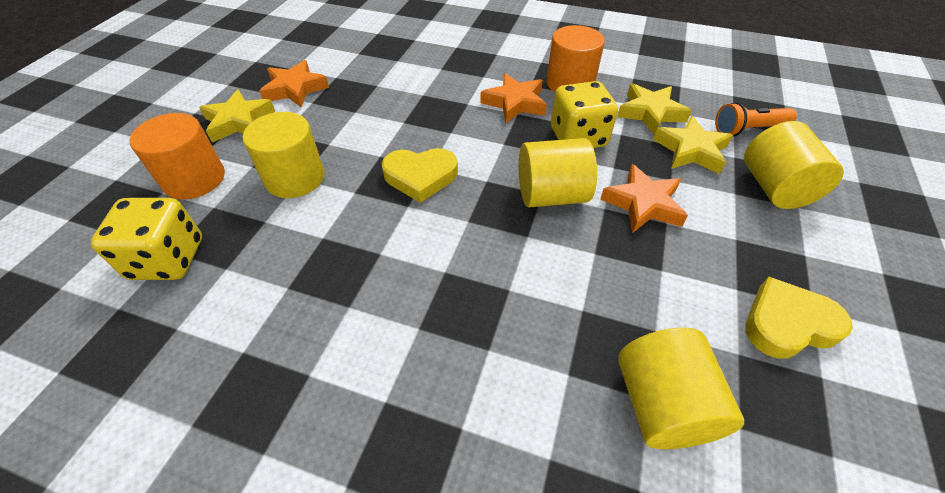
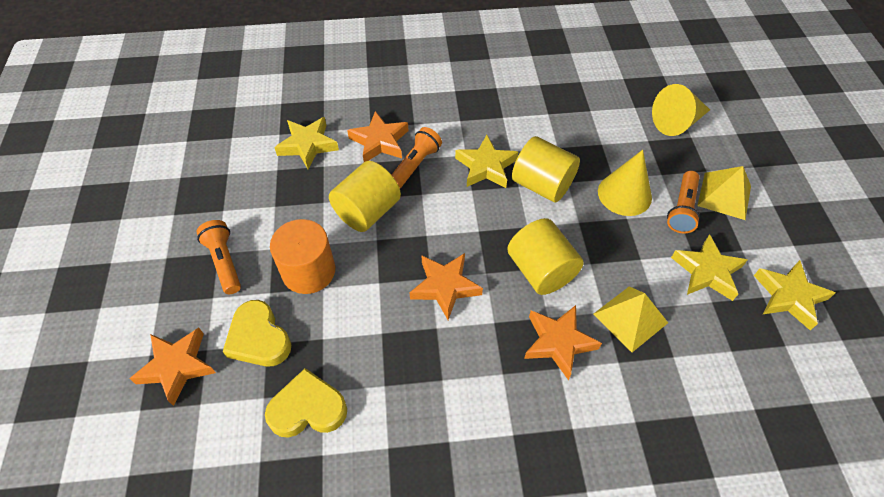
orange cylinder: 2 -> 1
orange flashlight: 1 -> 3
orange star: 3 -> 4
yellow cone: 0 -> 2
yellow cylinder: 4 -> 3
yellow dice: 2 -> 0
yellow pyramid: 0 -> 2
yellow star: 3 -> 4

